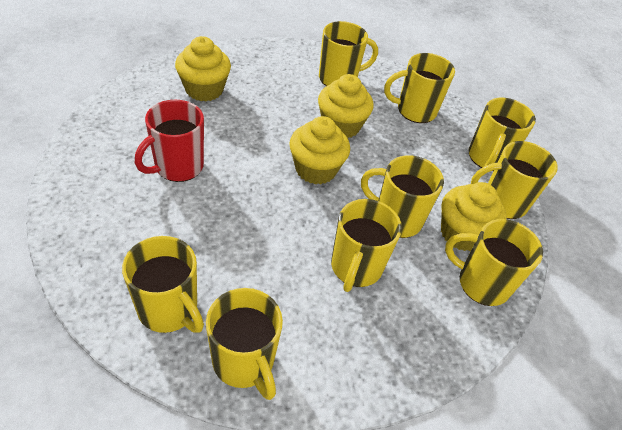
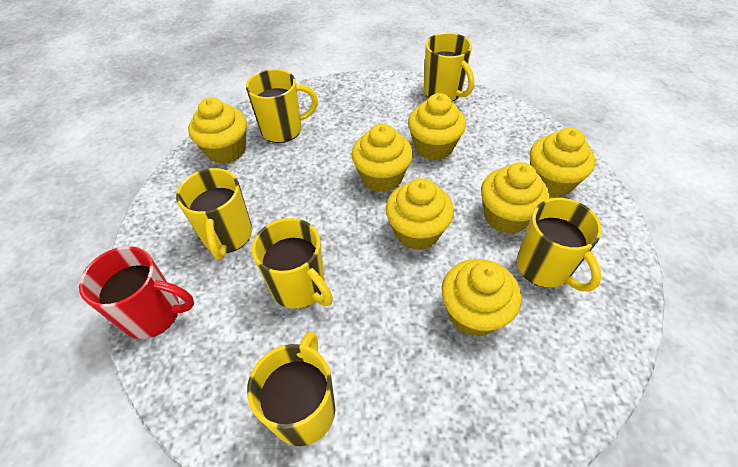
yellow cupcake: 4 -> 7
yellow mug: 9 -> 6

